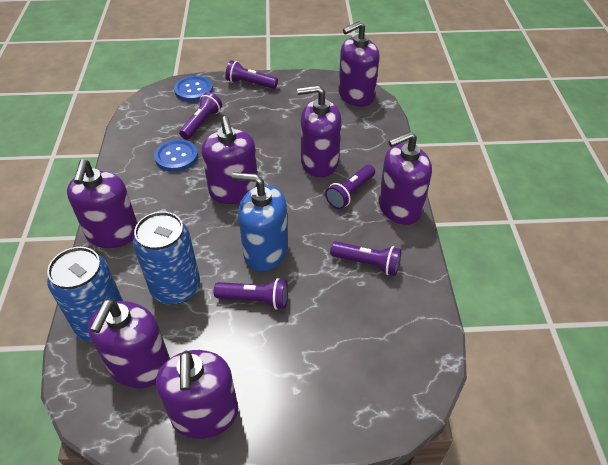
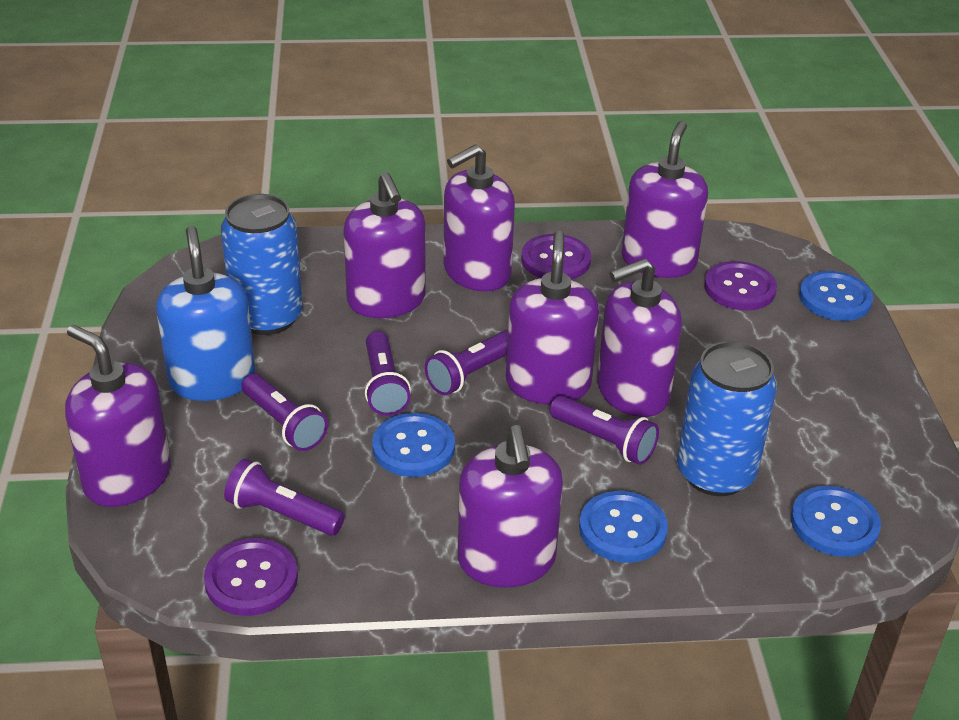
blue button: 2 -> 4
purple button: 0 -> 3

